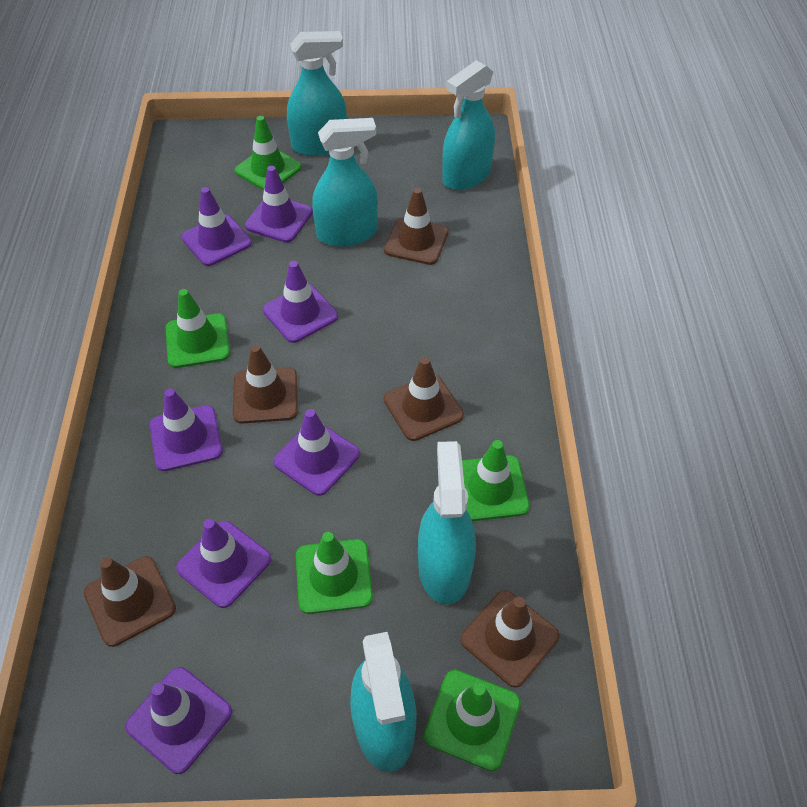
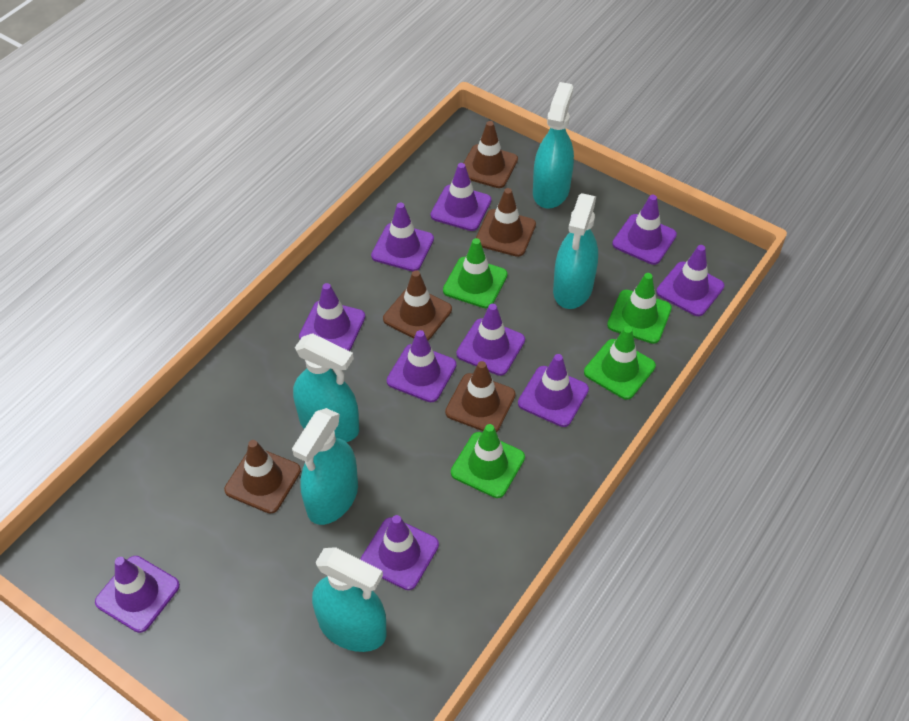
green traffic cone: 5 -> 4
purple traffic cone: 7 -> 10

